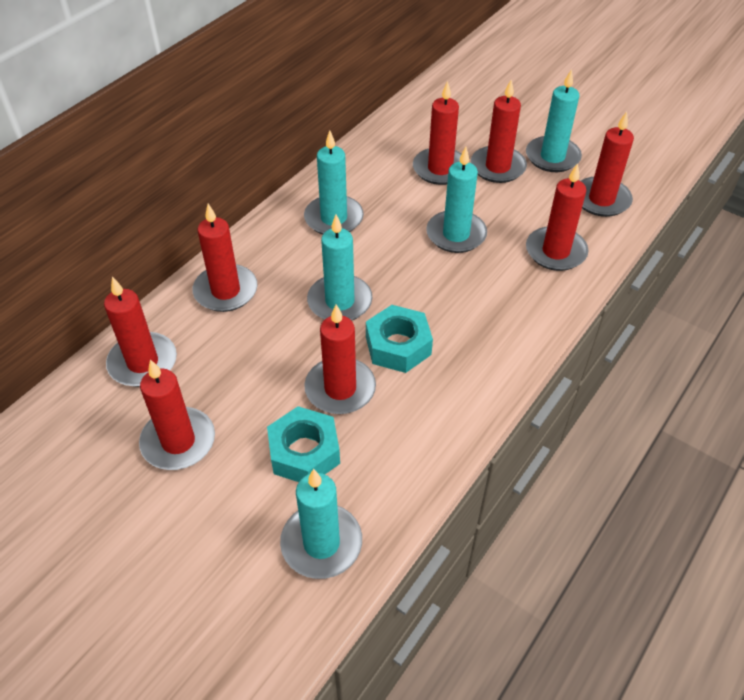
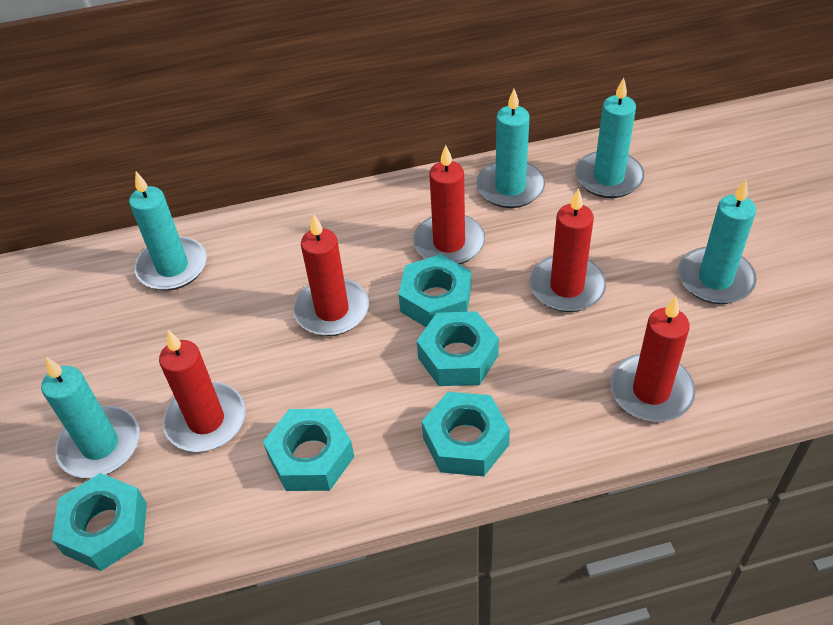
red candle: 8 -> 5
turquoise nut: 2 -> 5

